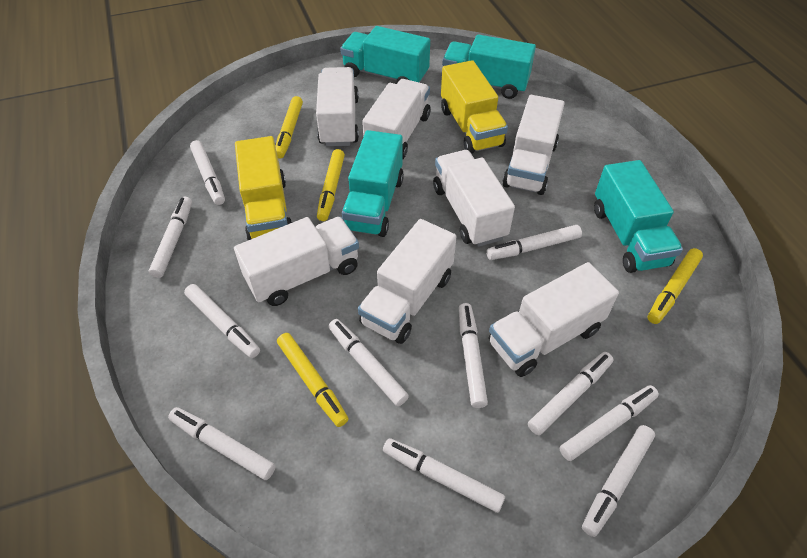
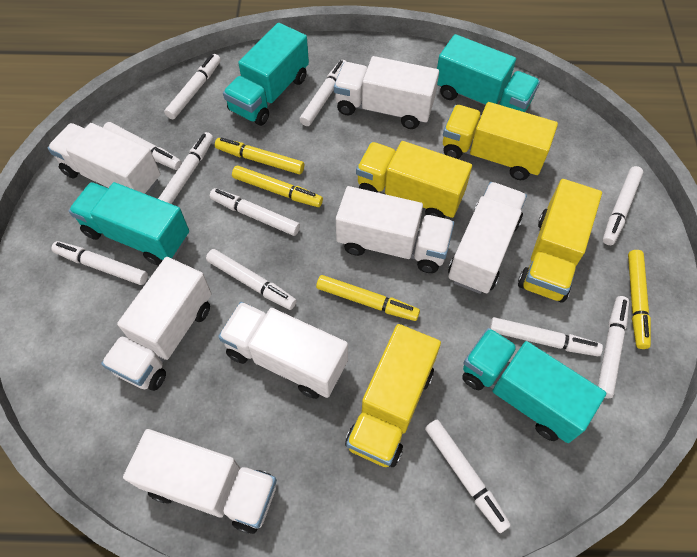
yellow truck: 2 -> 4

